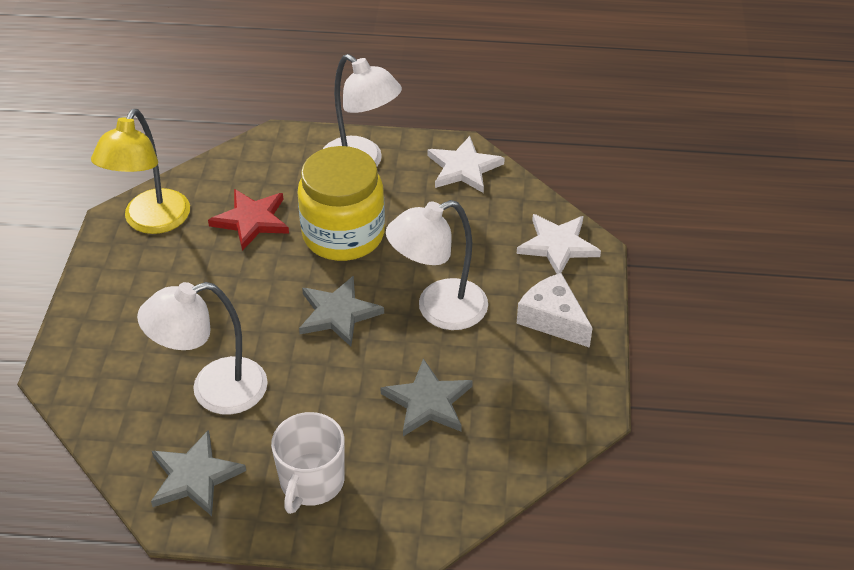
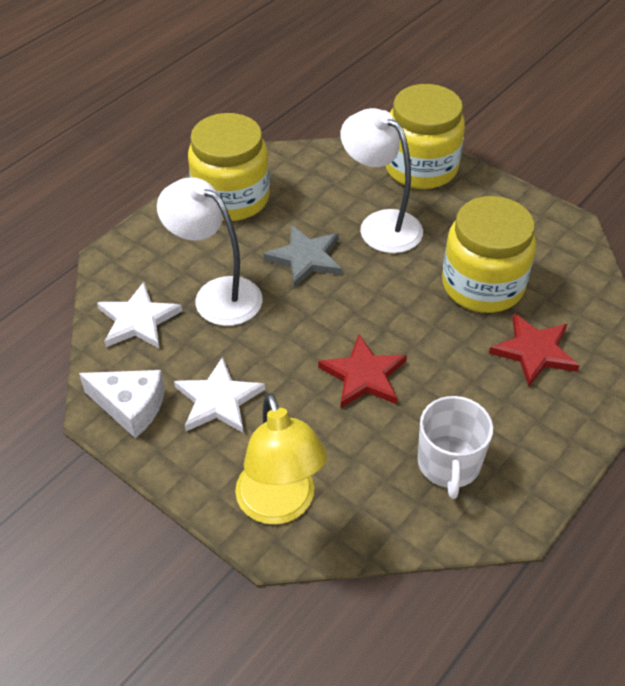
grey star: 3 -> 1
red star: 1 -> 2
white lamp: 3 -> 2
yellow jar: 1 -> 3

